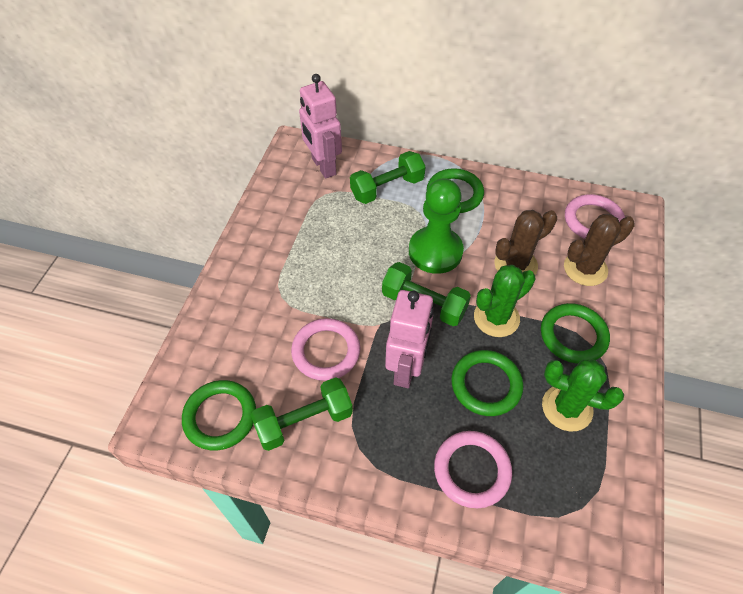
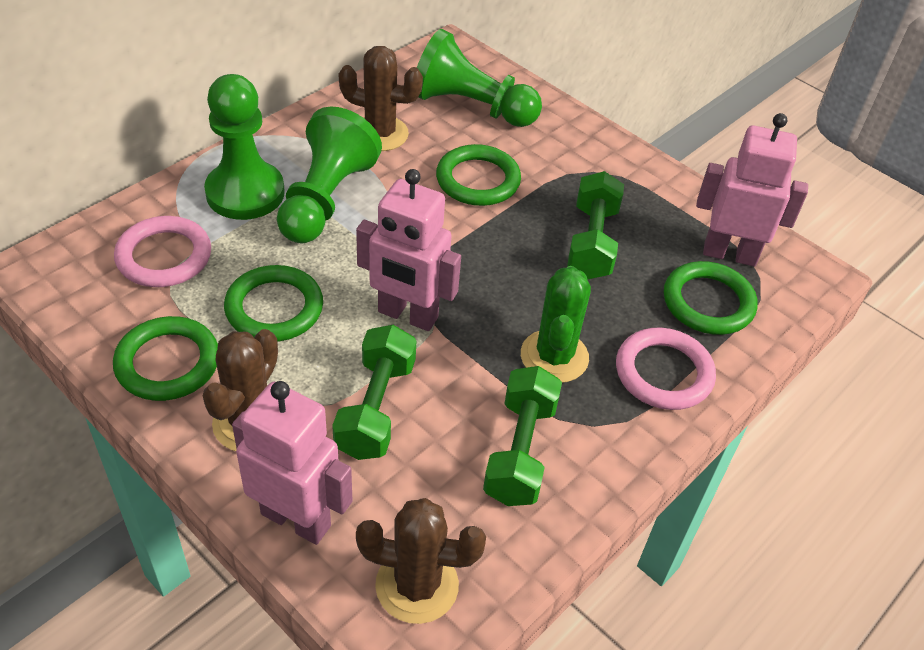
brown cactus: 2 -> 3
green cactus: 2 -> 1
green pawn: 1 -> 3
pink ring: 3 -> 2
pink robot: 2 -> 3

